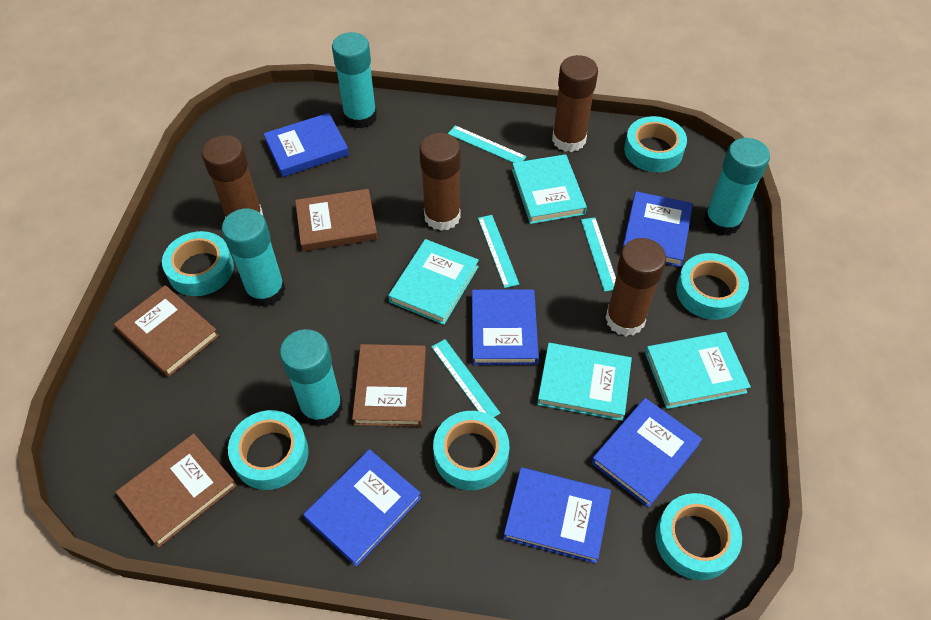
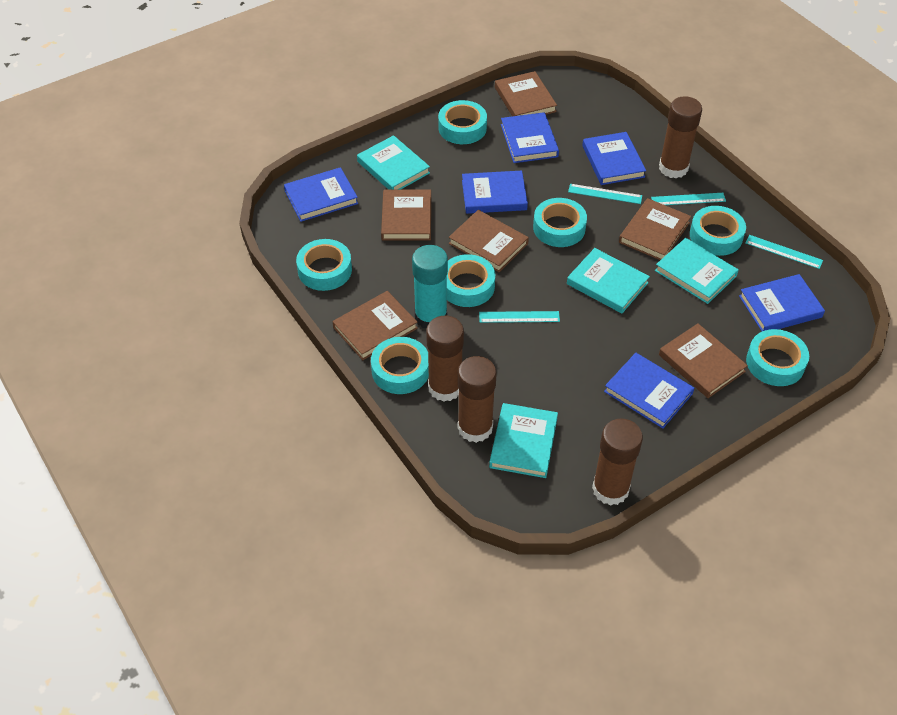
brown book: 4 -> 6
turquoise glue stick: 4 -> 1
turquoise tape: 6 -> 7

